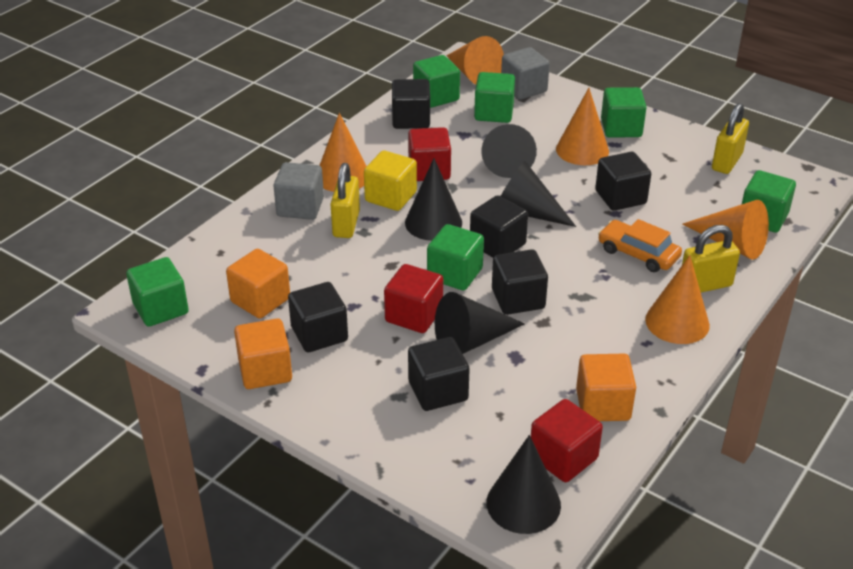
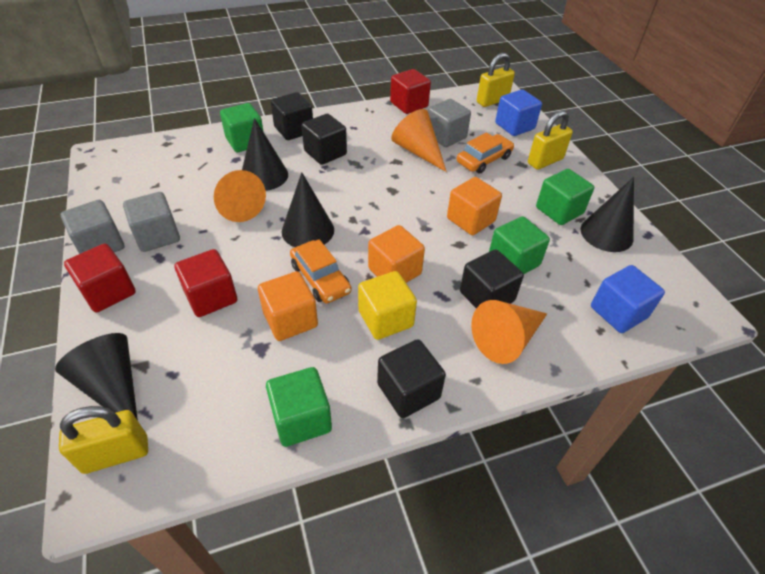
black cone: 5 -> 4
black cube: 6 -> 4
blue cube: 0 -> 2
green cube: 6 -> 4
grey cube: 2 -> 3
orange car: 1 -> 2
orange cone: 5 -> 3

